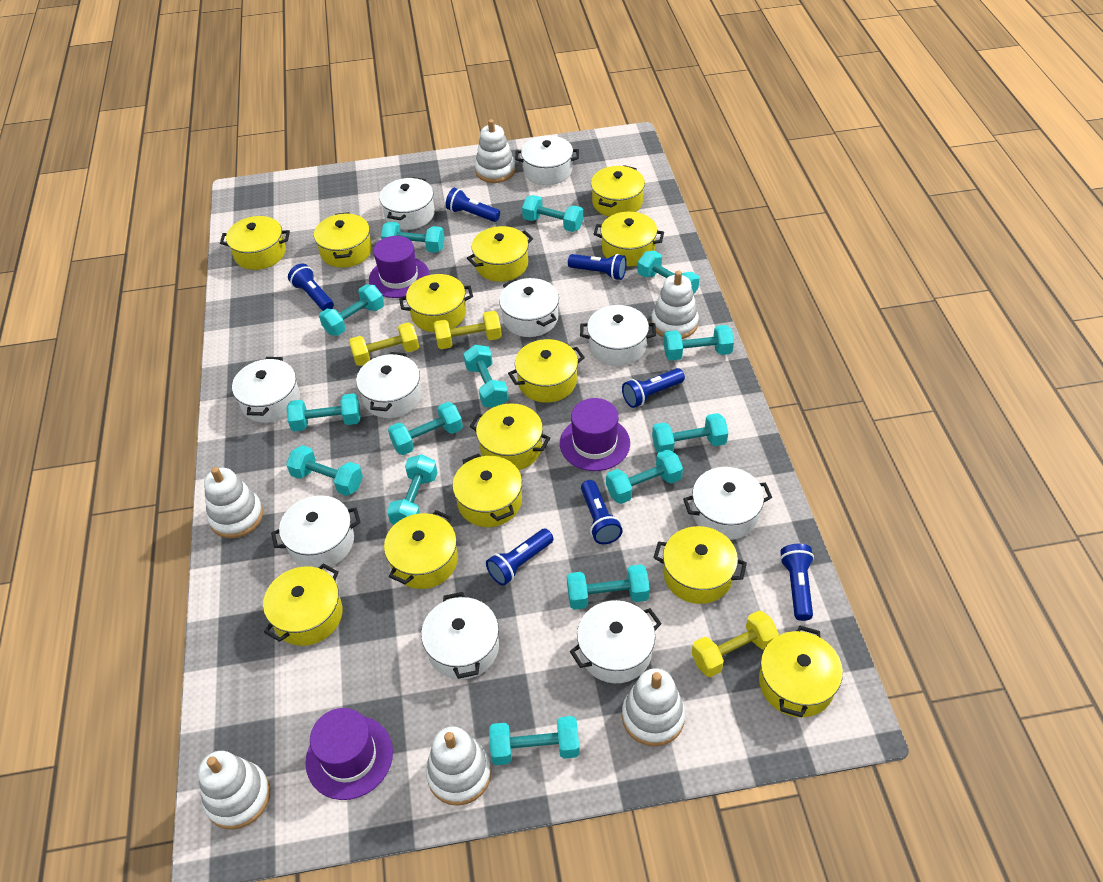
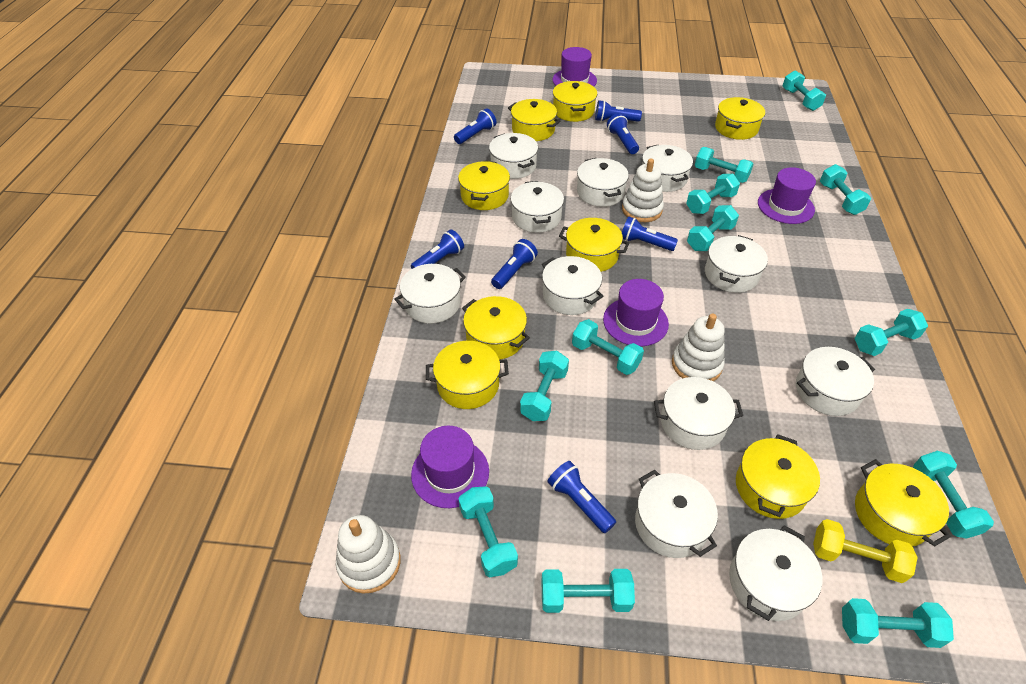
purple hat: 3 -> 4
turquoise dumbbell: 14 -> 12
white pot: 10 -> 11
white stacking toy: 6 -> 3
yellow dumbbell: 3 -> 1
yellow pot: 13 -> 9

